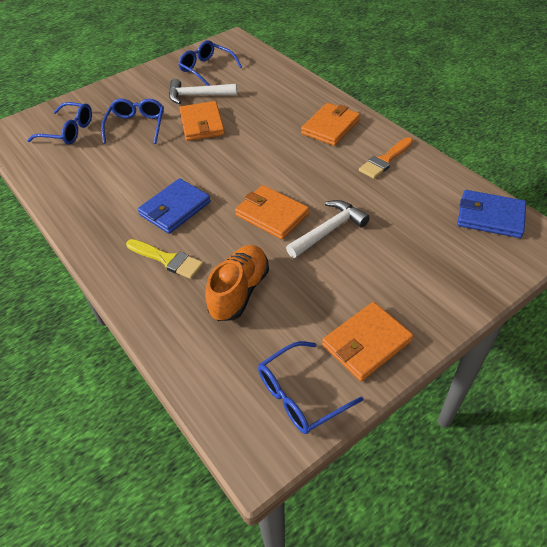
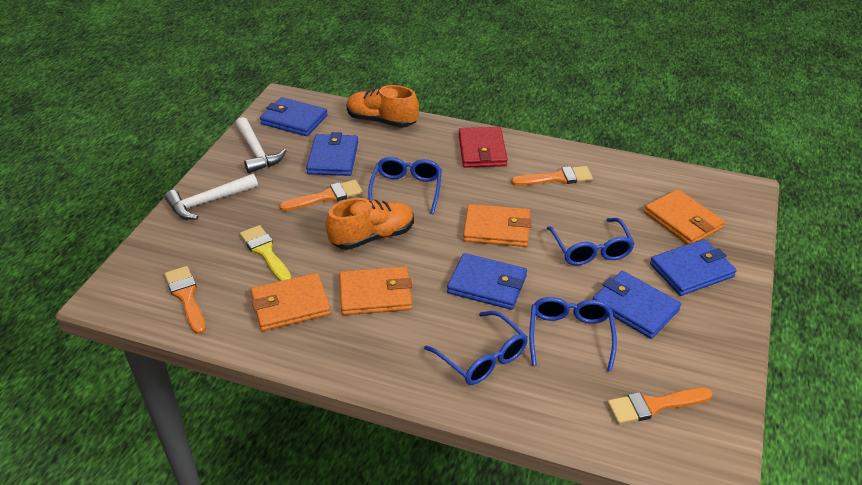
blue wallet: 2 -> 5
orange brush: 1 -> 4
orange shoe: 1 -> 2
red wallet: 0 -> 1

